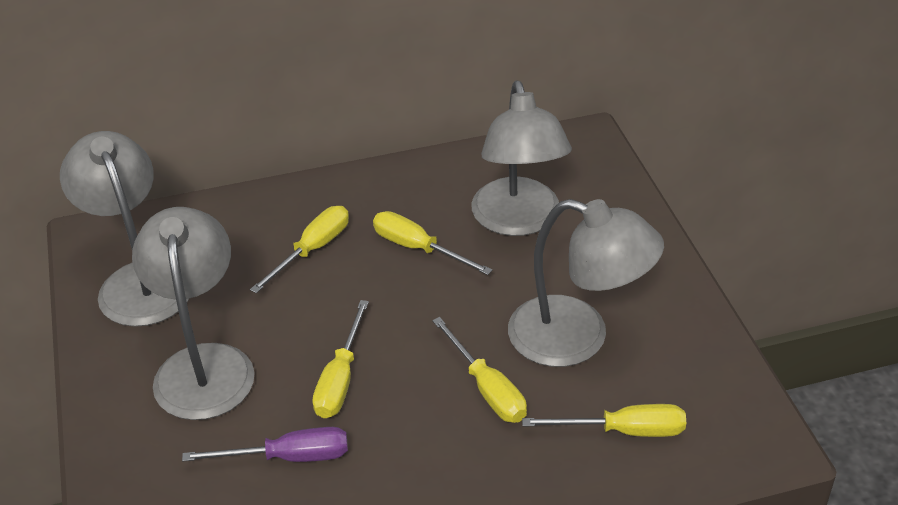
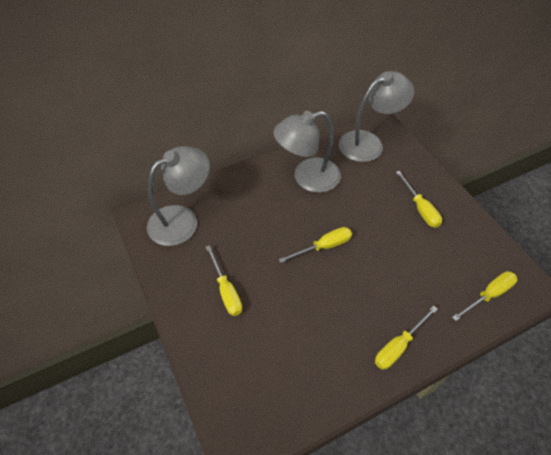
grey lamp: 4 -> 3
purple screwdriver: 1 -> 0

